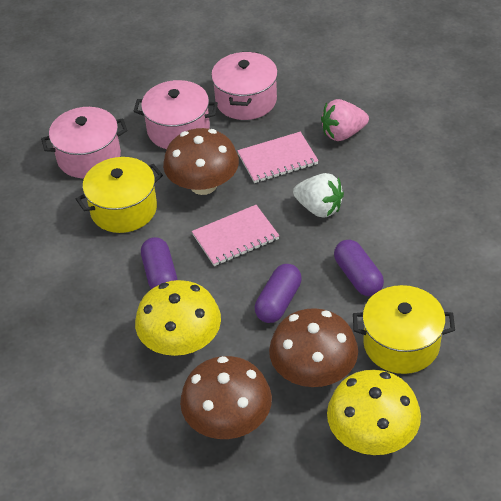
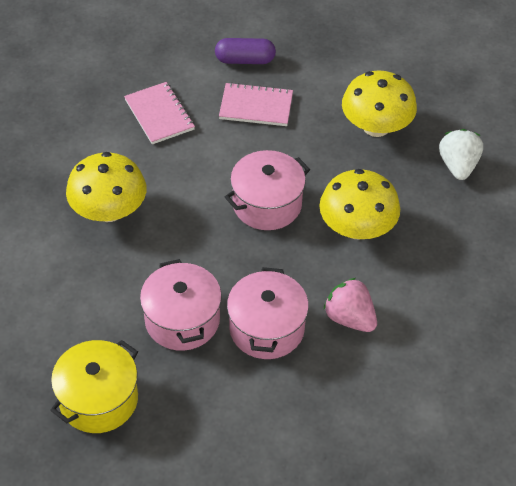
brown mushroom: 3 -> 0
purple capsule: 3 -> 1
yellow mushroom: 2 -> 3
yellow pot: 2 -> 1

